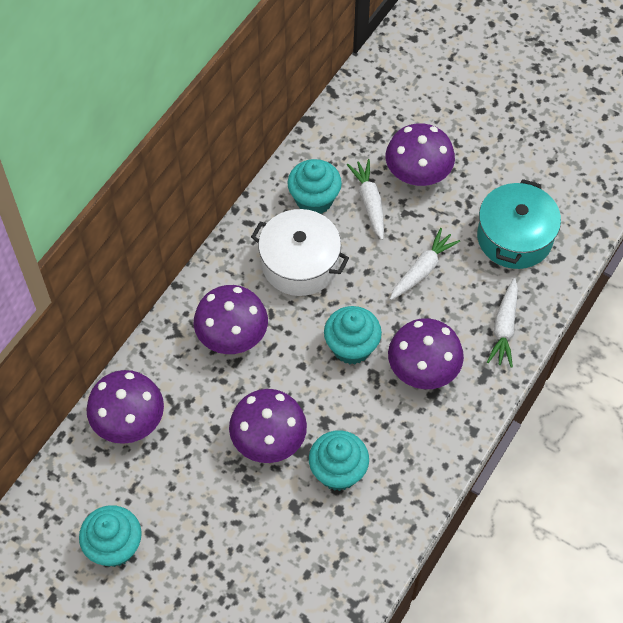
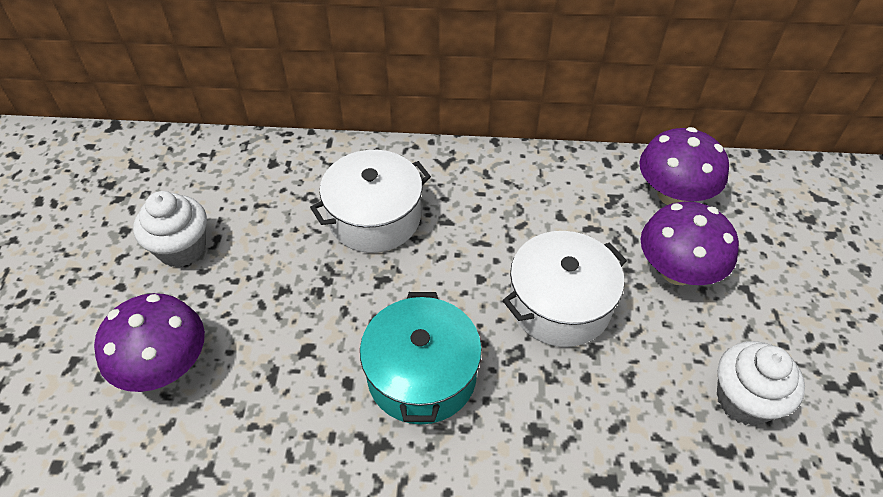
purple mushroom: 5 -> 3
turquoise cupcake: 4 -> 0
white carrot: 3 -> 0
white cupcake: 0 -> 2
white pot: 1 -> 2

